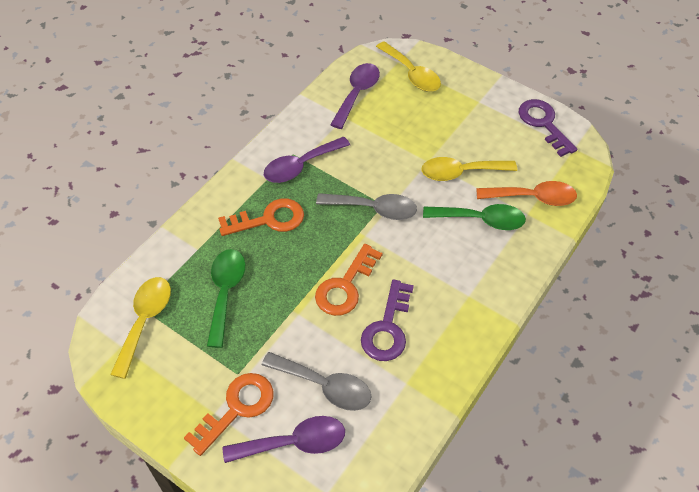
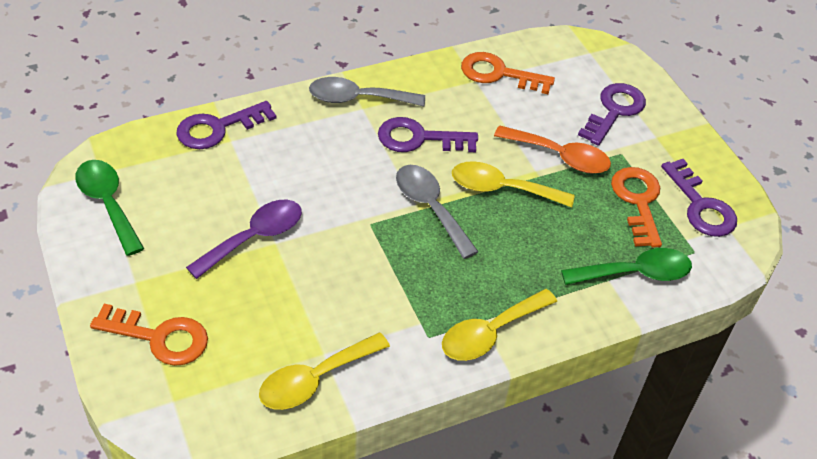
purple key: 2 -> 4
purple spoon: 3 -> 1

